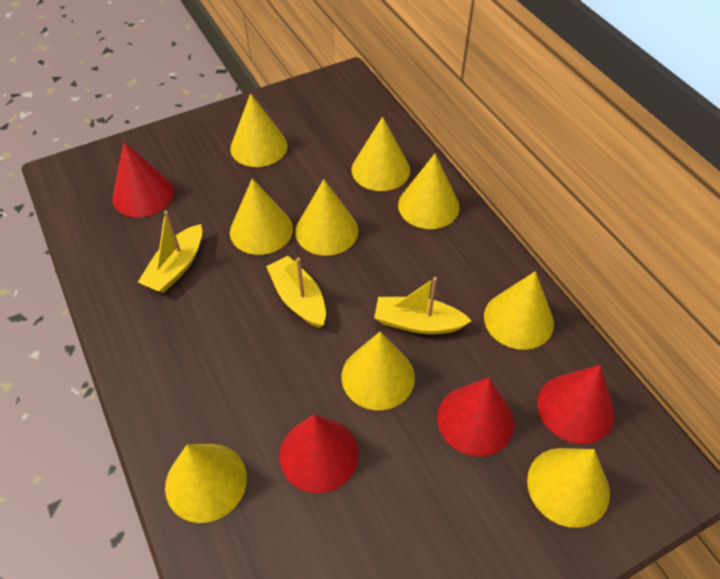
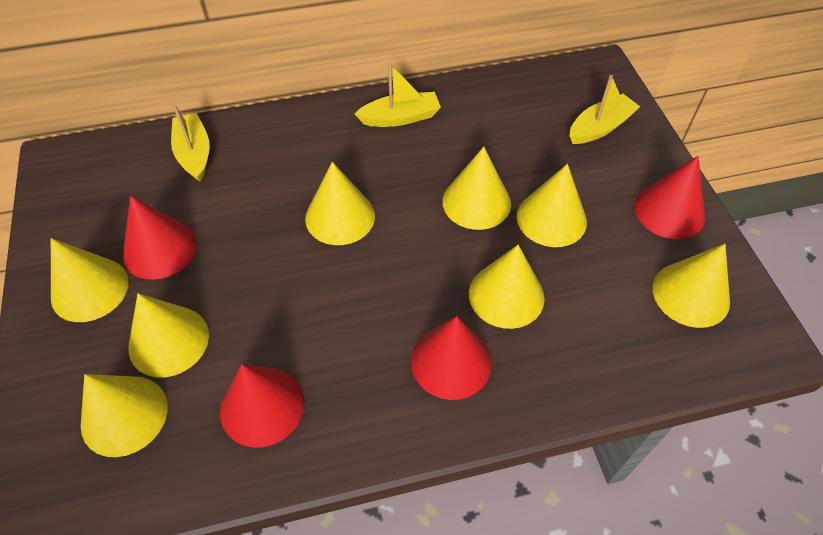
yellow cone: 9 -> 8

